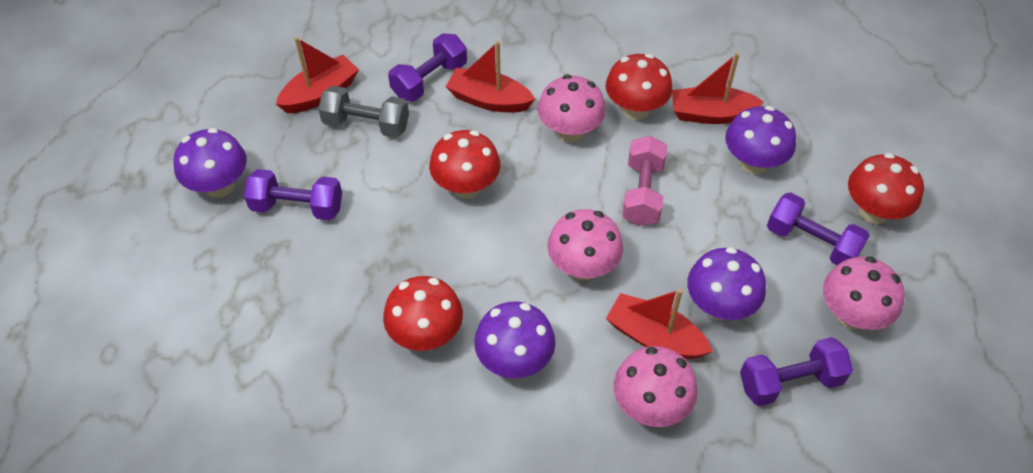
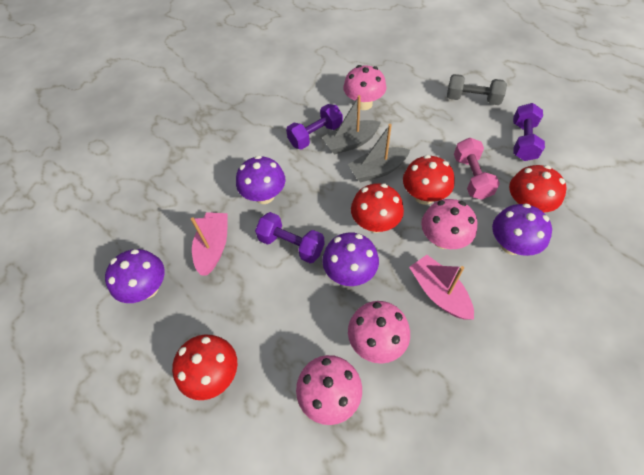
grey boat: 0 -> 2
pink boat: 0 -> 2
purple dumbbell: 4 -> 3
red boat: 4 -> 0

